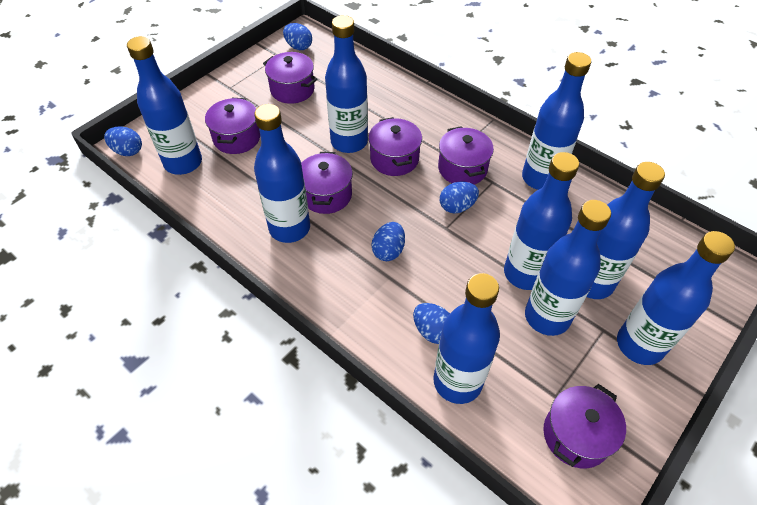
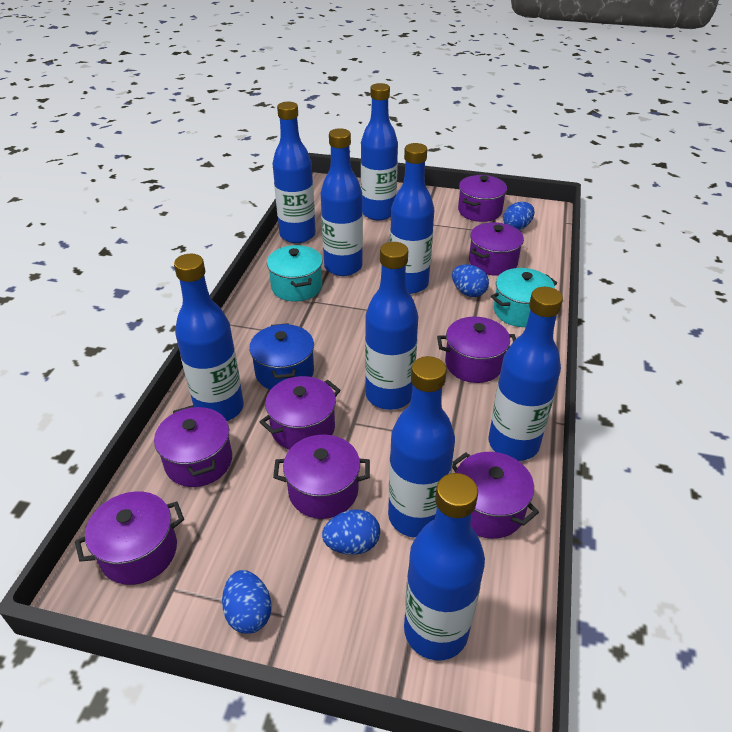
blue egg: 5 -> 4
blue pot: 0 -> 1
purple pot: 6 -> 8
turquoise pot: 0 -> 2

